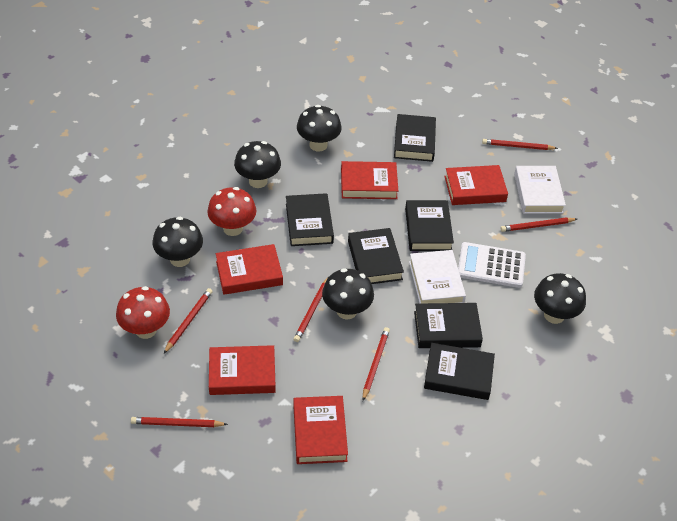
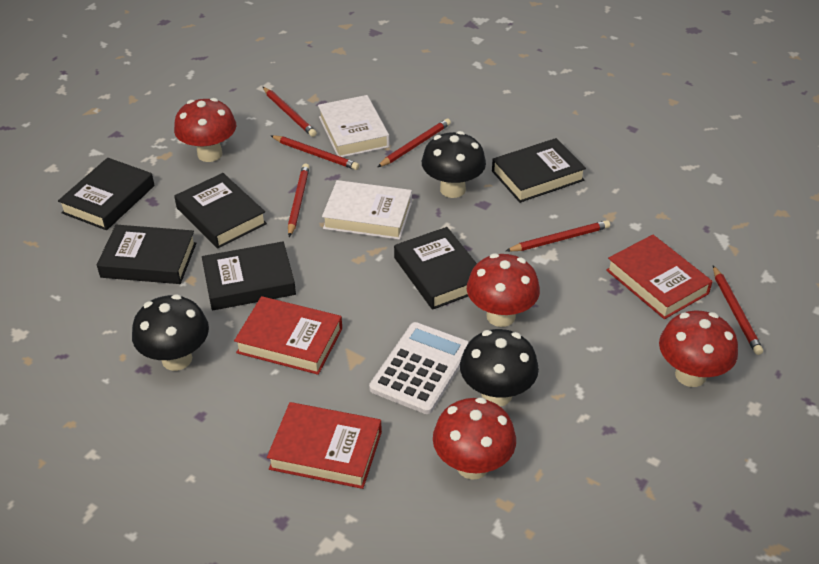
black mushroom: 5 -> 3
red book: 5 -> 3
red mushroom: 2 -> 4

